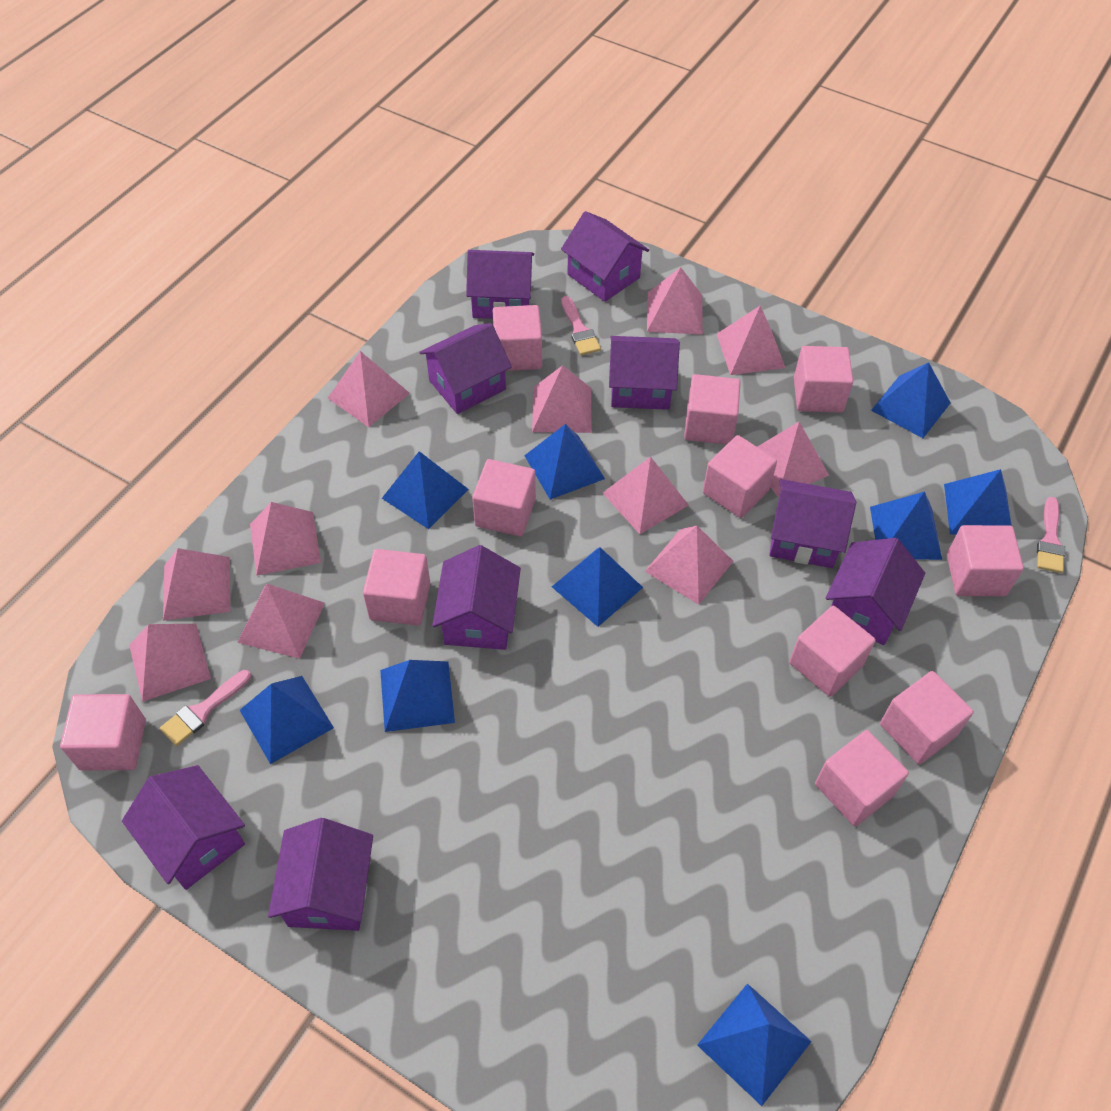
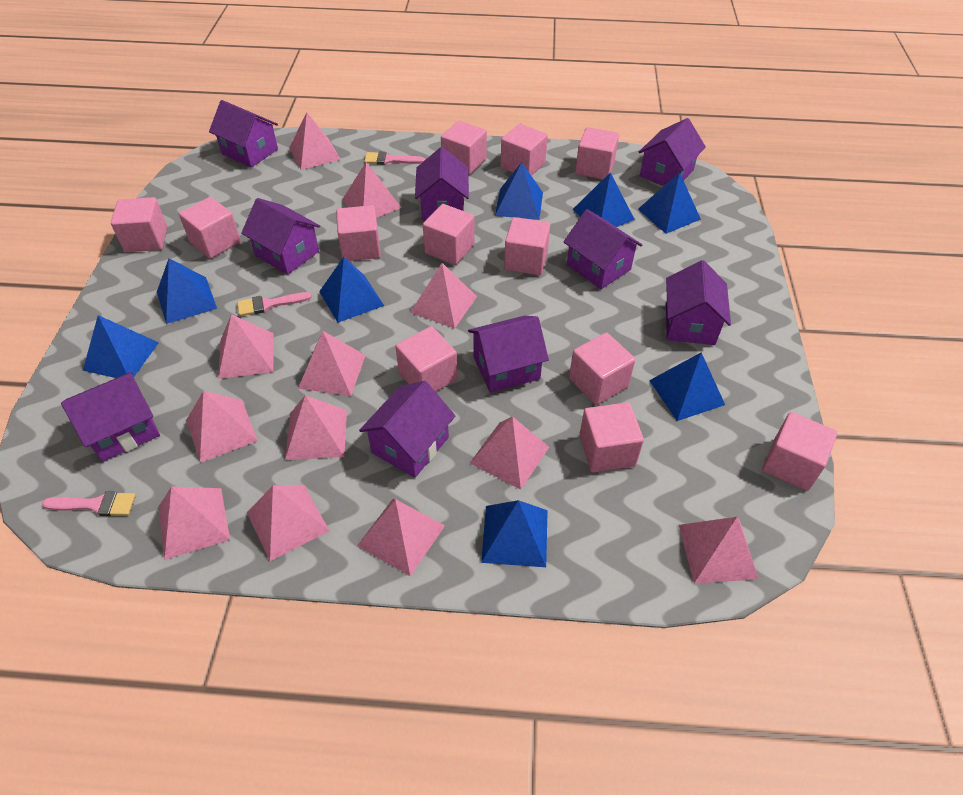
blue pyramid: 9 -> 8
pink cube: 11 -> 12
pink pyramid: 11 -> 12

